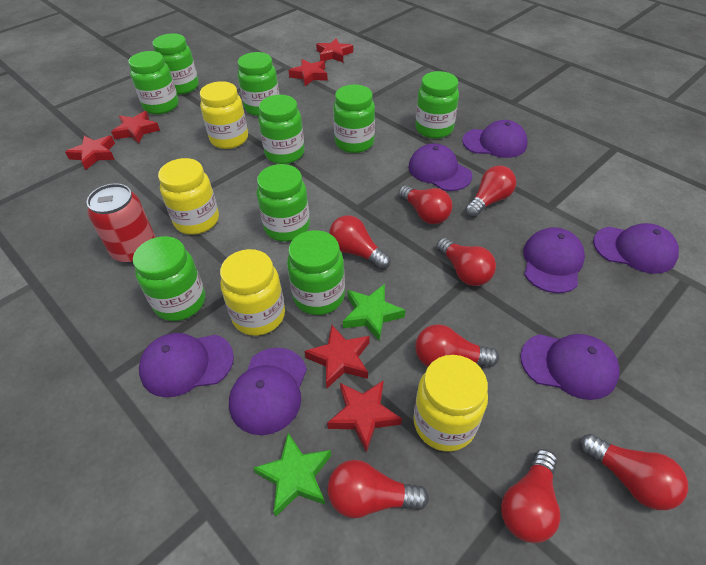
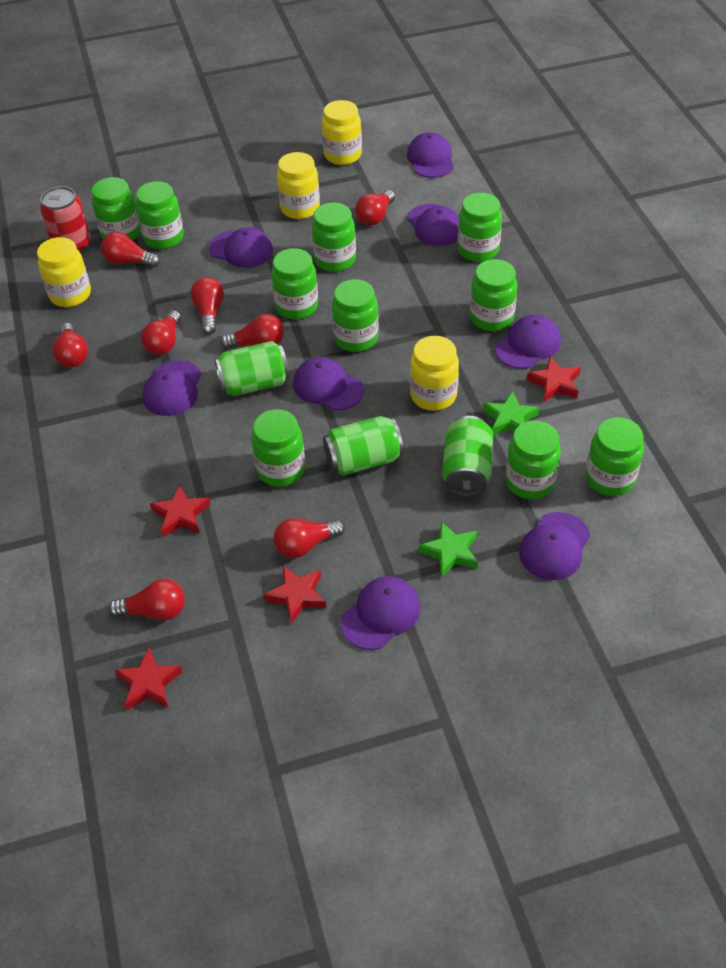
green can: 0 -> 3
green jar: 9 -> 10
purple cap: 7 -> 8
red star: 6 -> 4

